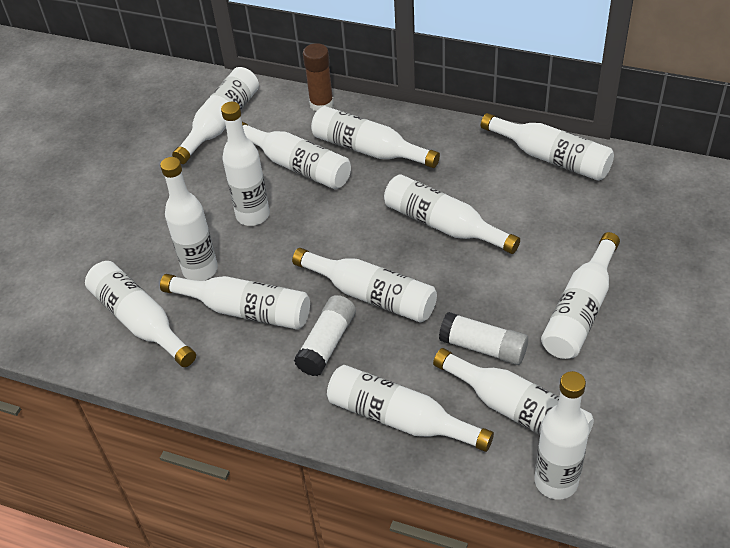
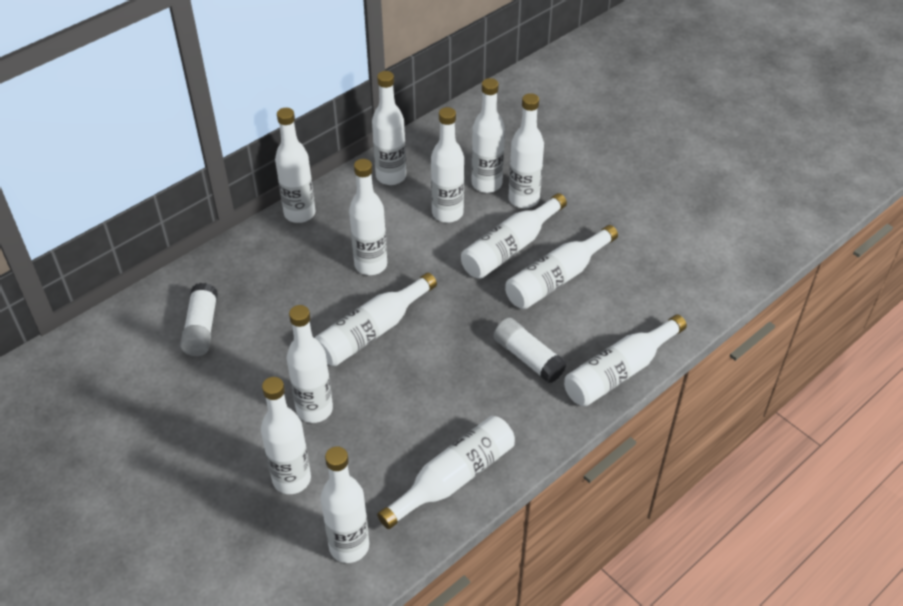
brown glue stick: 1 -> 0

